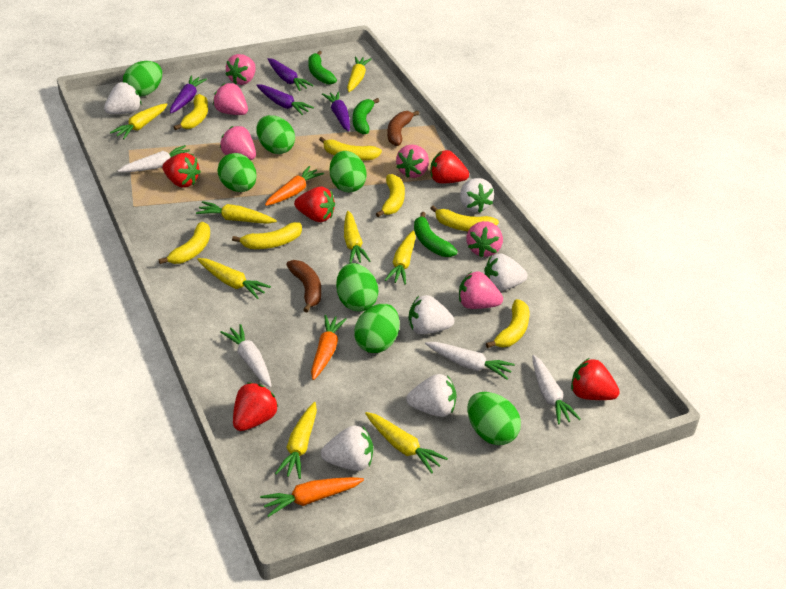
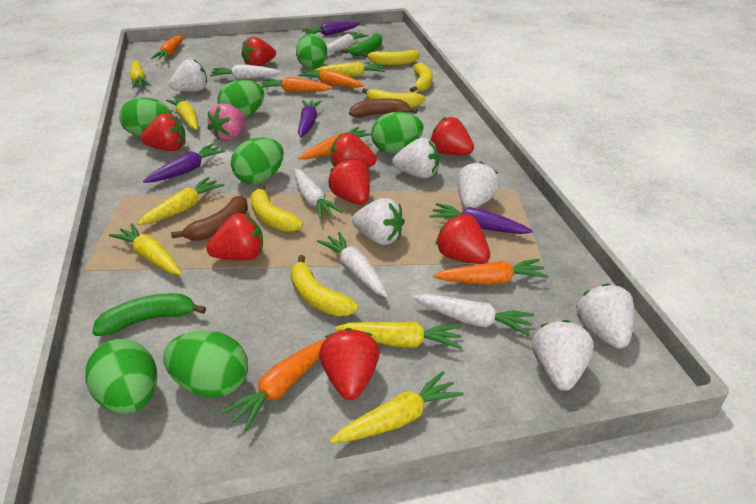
green banana: 3 -> 2
orange carrot: 3 -> 6
pink strawberry: 6 -> 1
red strawberry: 5 -> 8
white carrot: 4 -> 5
yellow banana: 7 -> 5
yellow carrot: 8 -> 7

